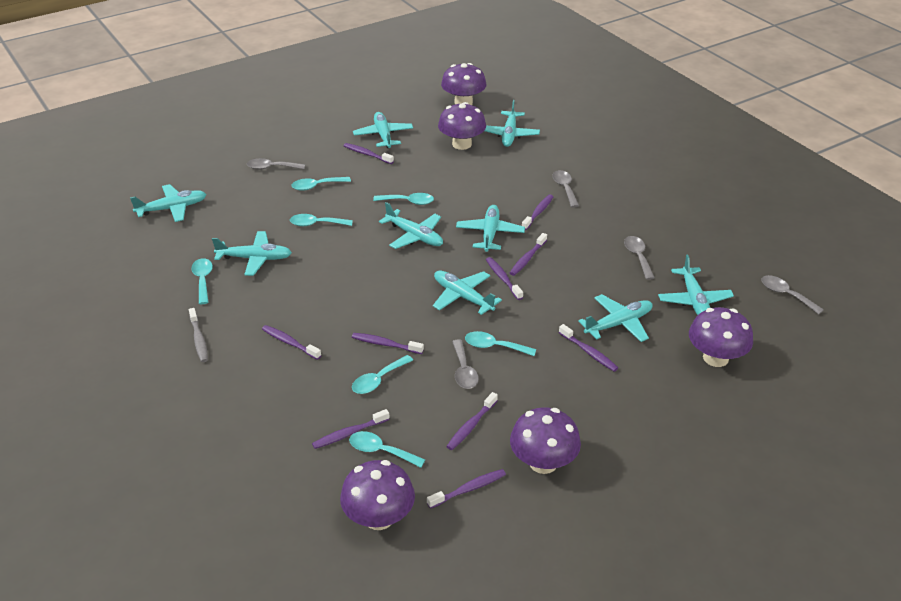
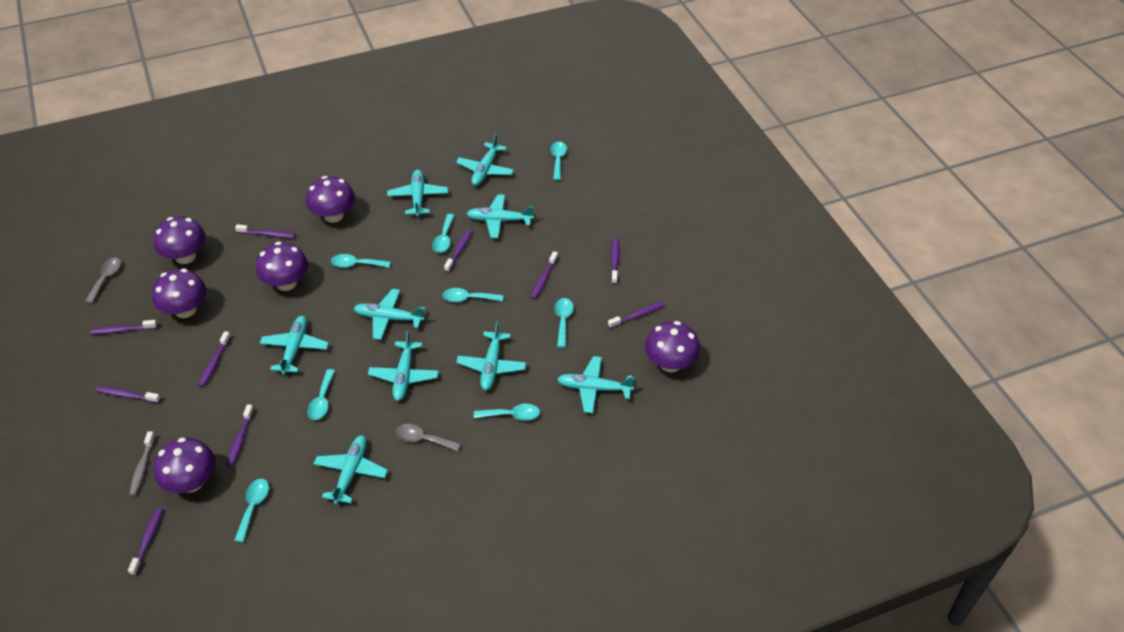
grey spoon: 5 -> 2
purple mushroom: 5 -> 6
turquoise spoon: 7 -> 8

